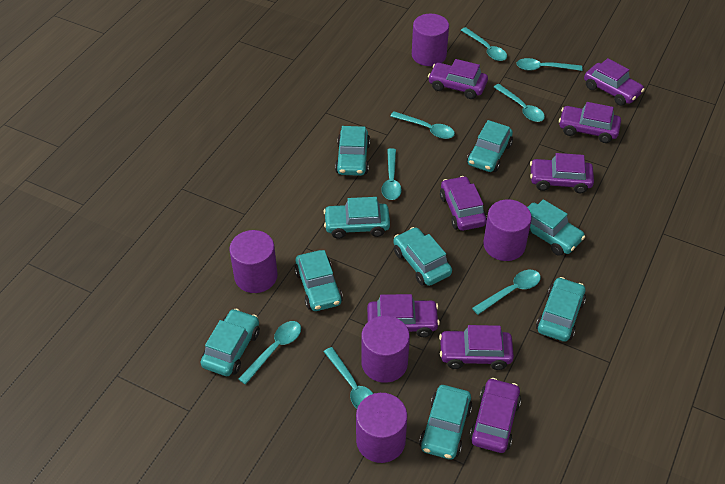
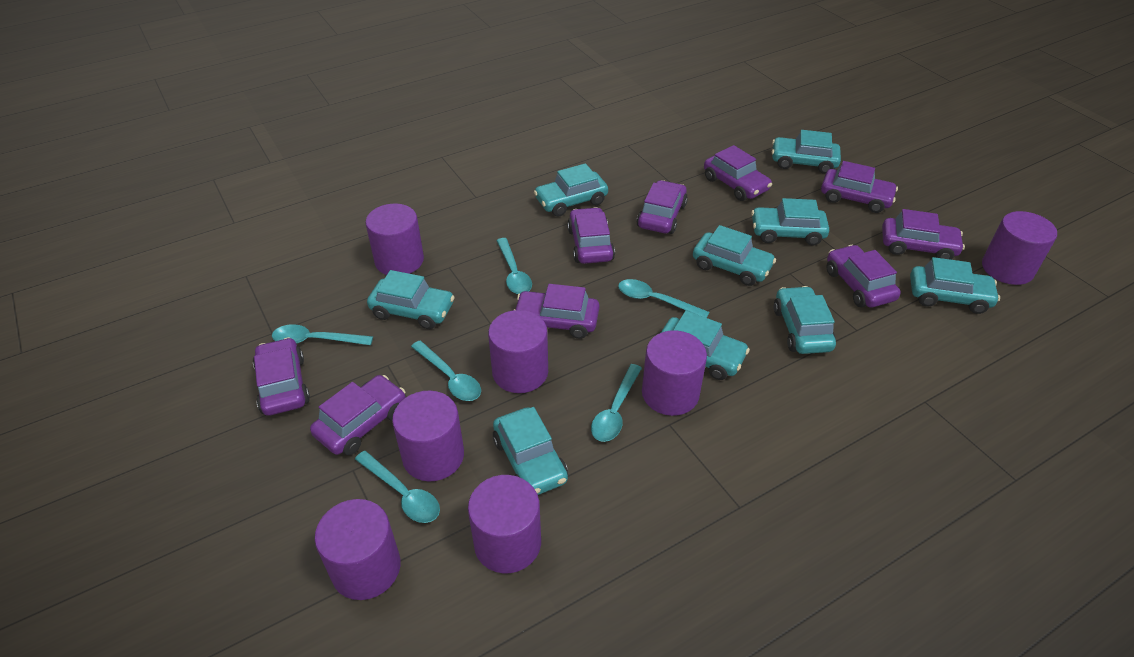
purple car: 8 -> 9
purple cylinder: 5 -> 7
turquoise spoon: 8 -> 6

